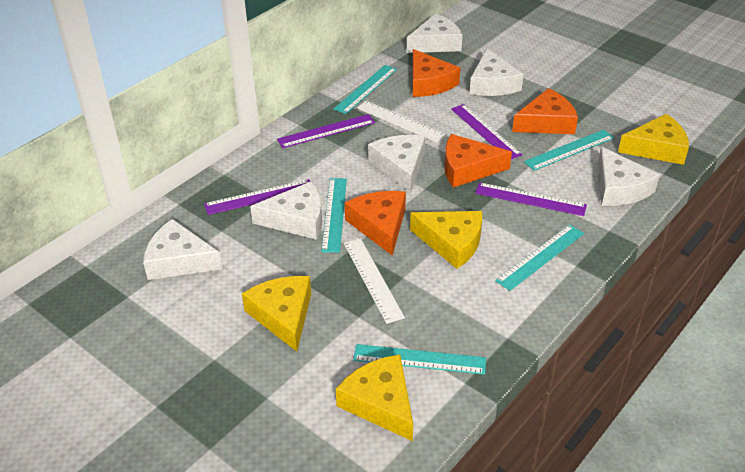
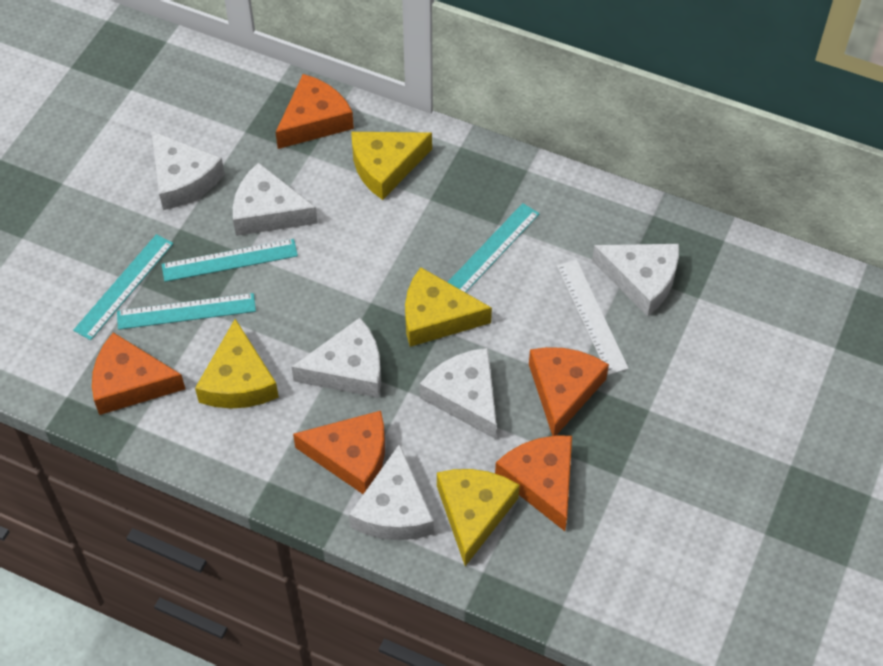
orange cheese: 4 -> 5
purple ruler: 4 -> 0
turquoise ruler: 5 -> 4
white ruler: 2 -> 1

